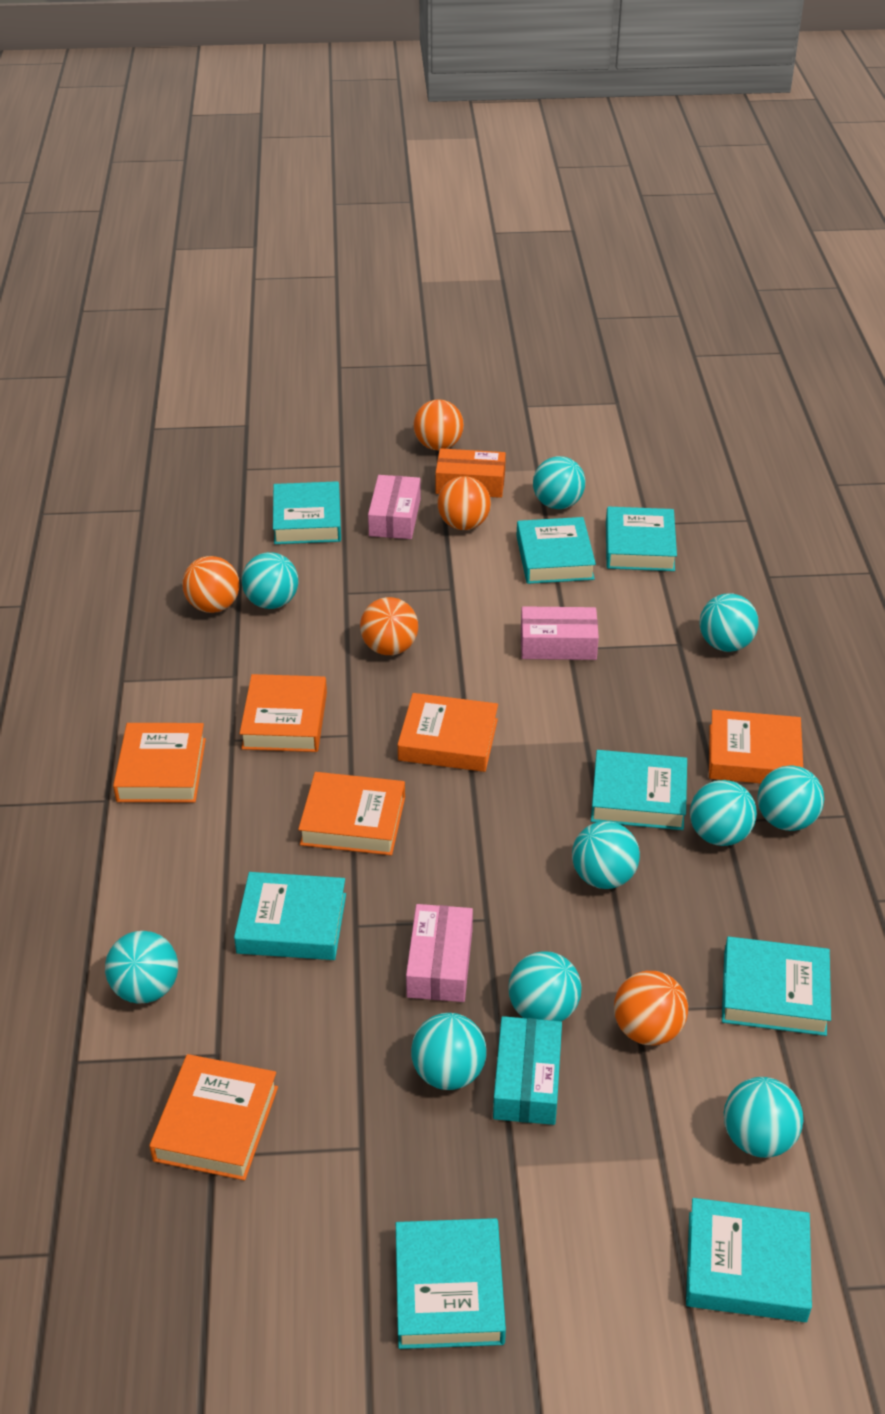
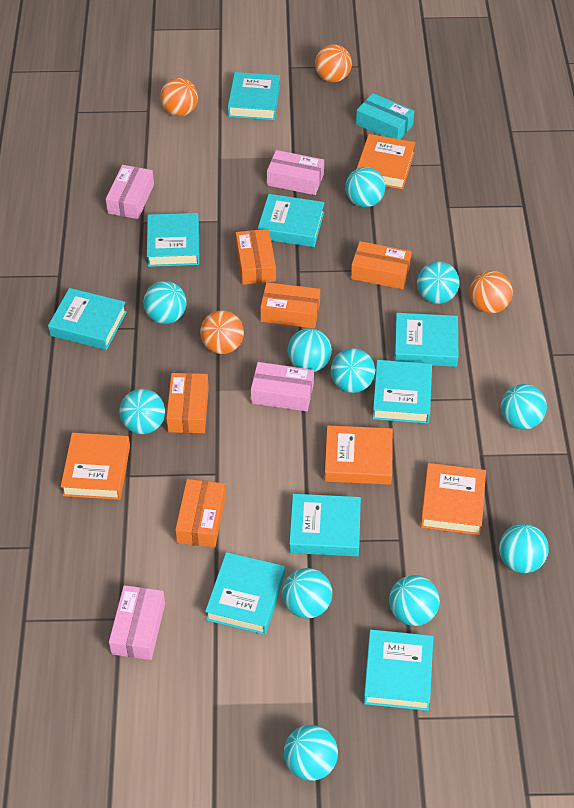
orange ball: 5 -> 4
orange book: 6 -> 4
orange box: 1 -> 5
pink box: 3 -> 4
turquoise ball: 10 -> 11
turquoise book: 8 -> 9

